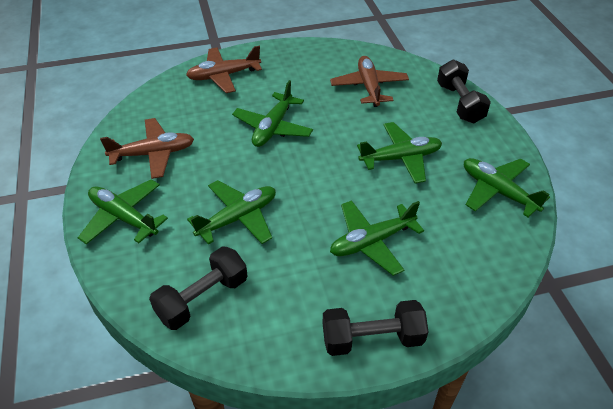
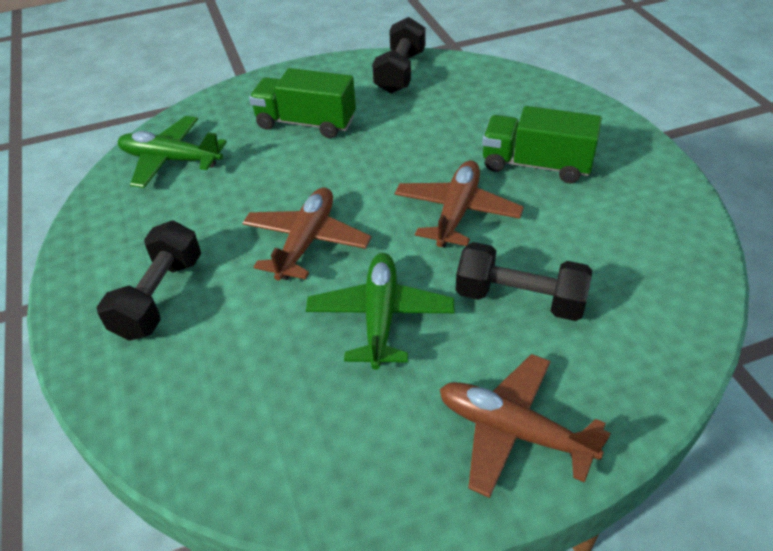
green plane: 6 -> 2
green truck: 0 -> 2

